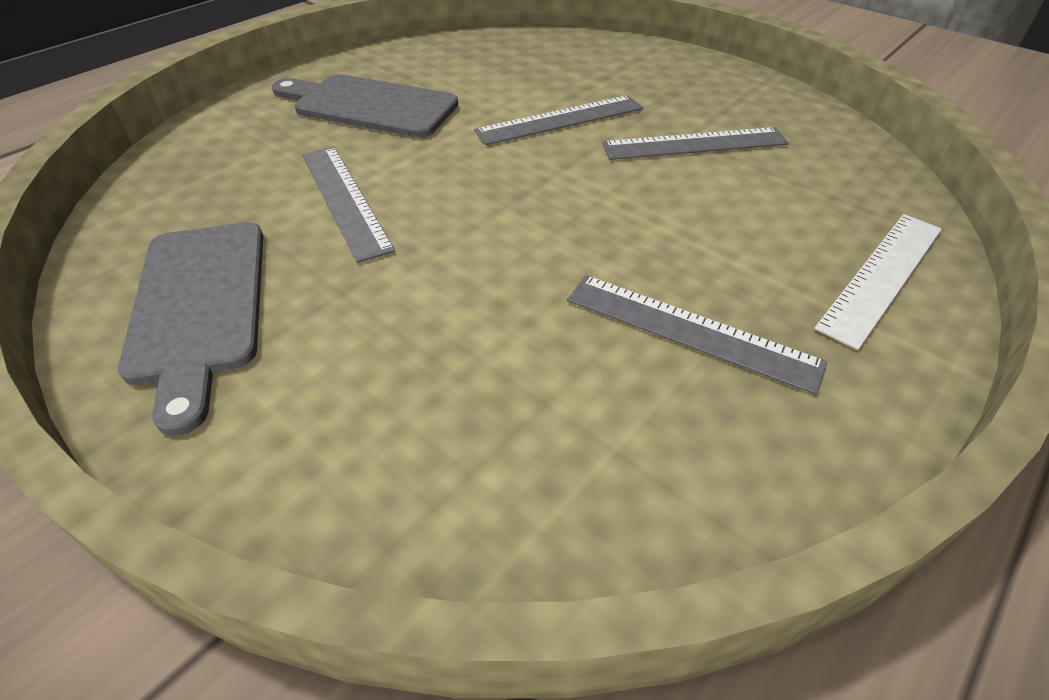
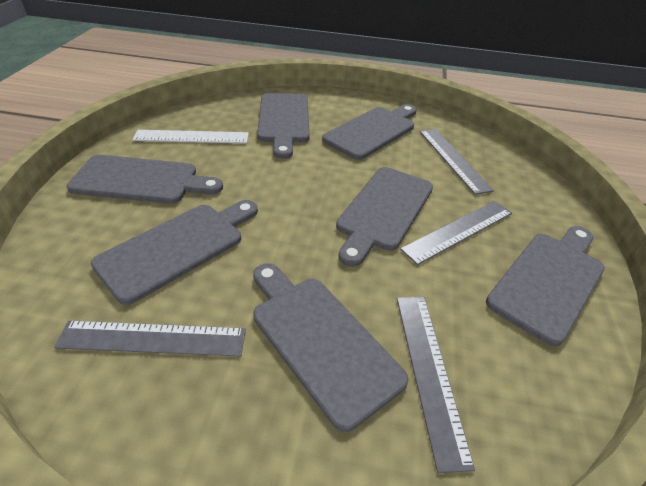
grey cutting board: 2 -> 7

